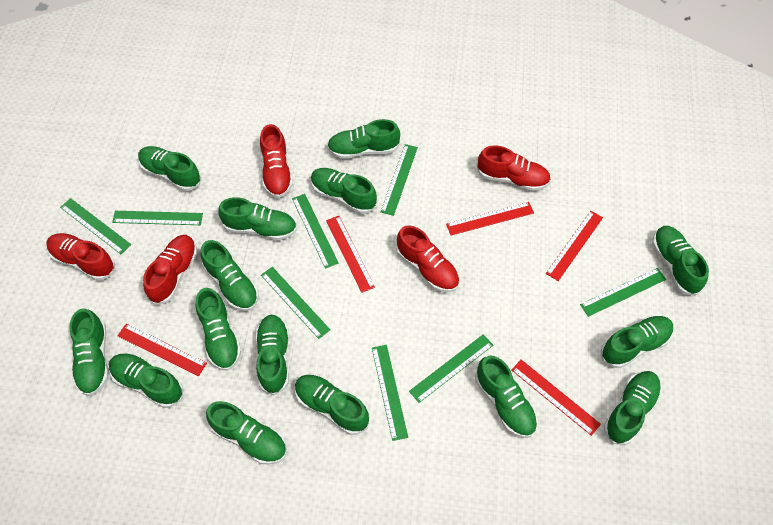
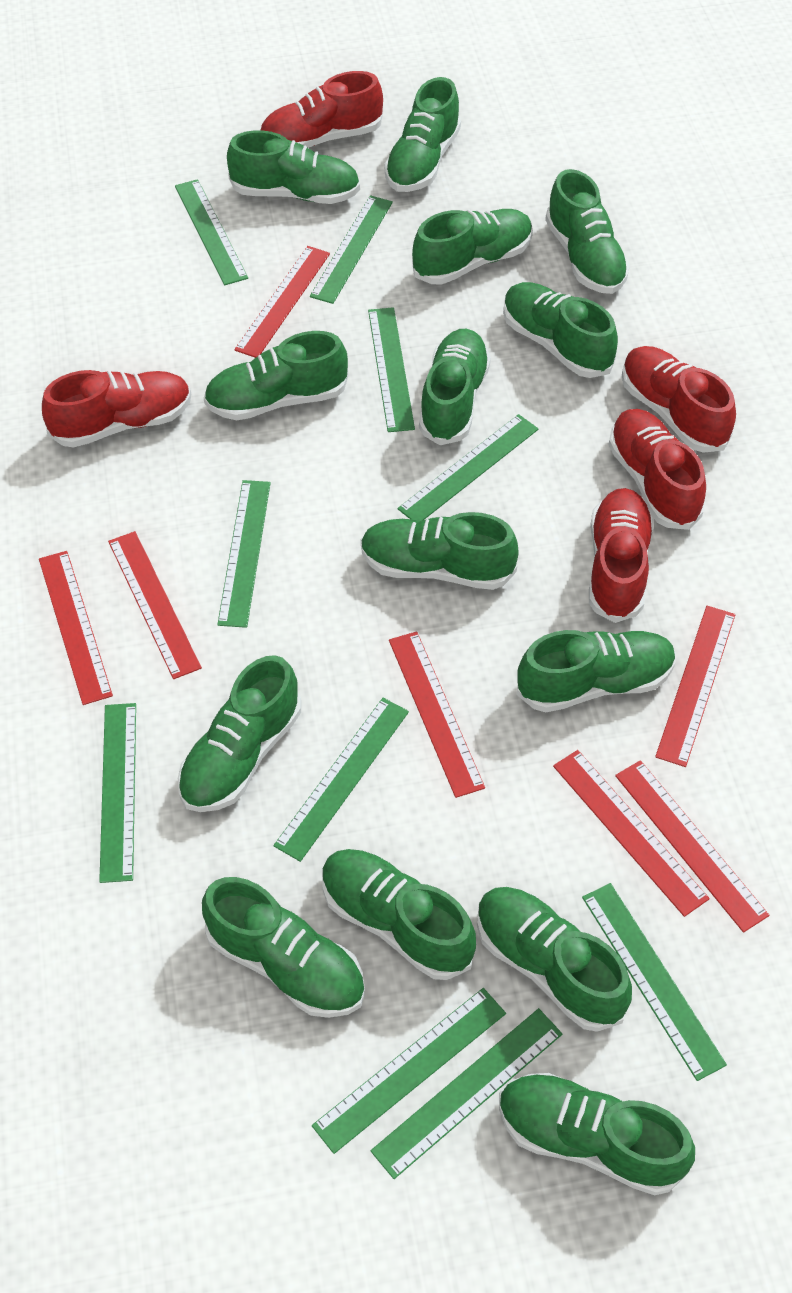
green ruler: 8 -> 10
green shoe: 15 -> 14
red ruler: 5 -> 7

